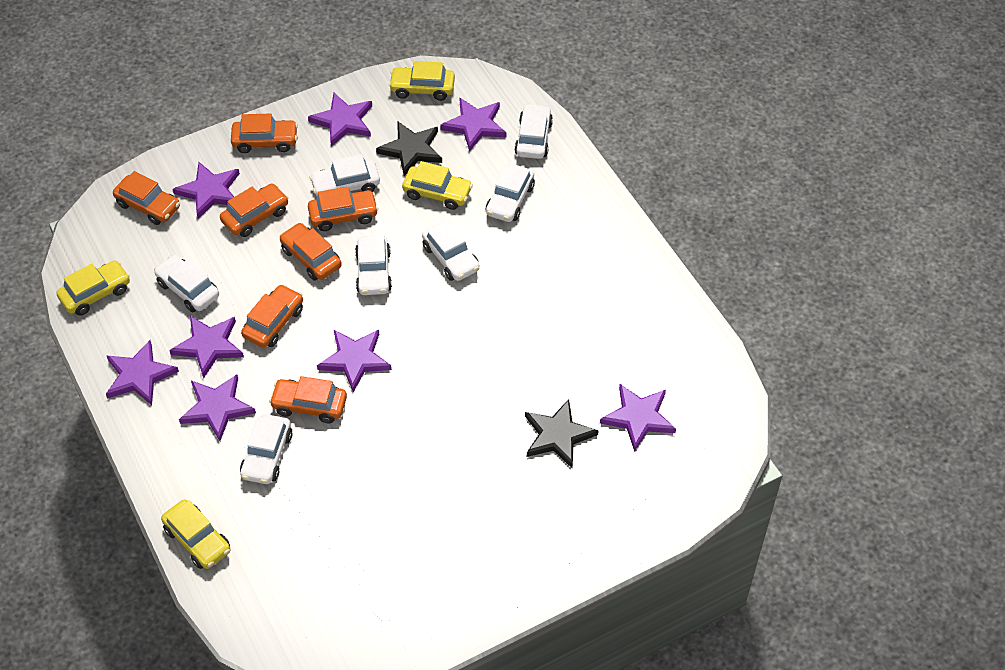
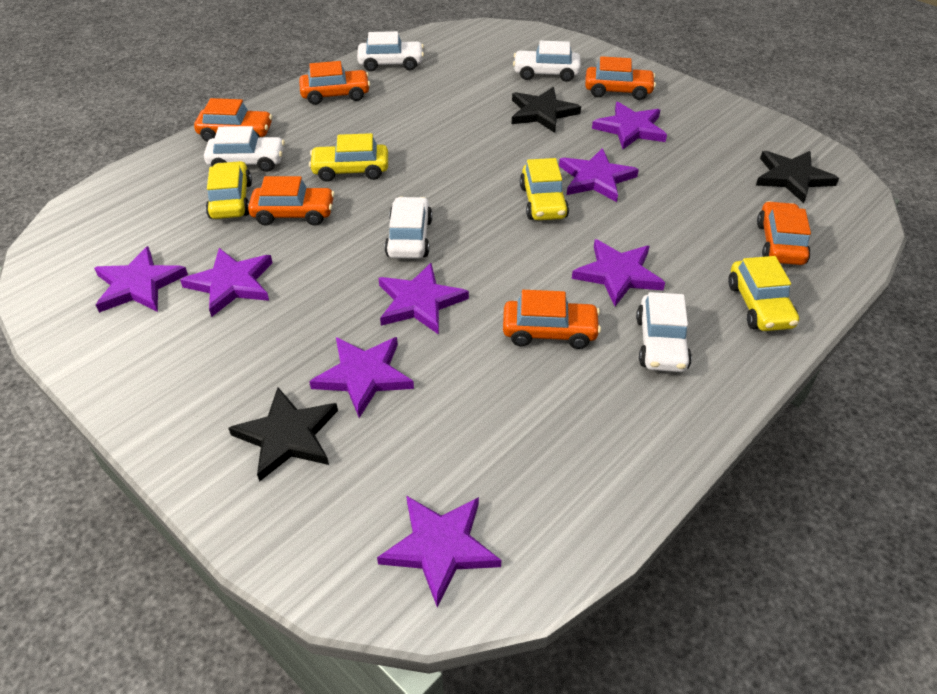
black star: 2 -> 3
orange car: 7 -> 6
white car: 7 -> 5

